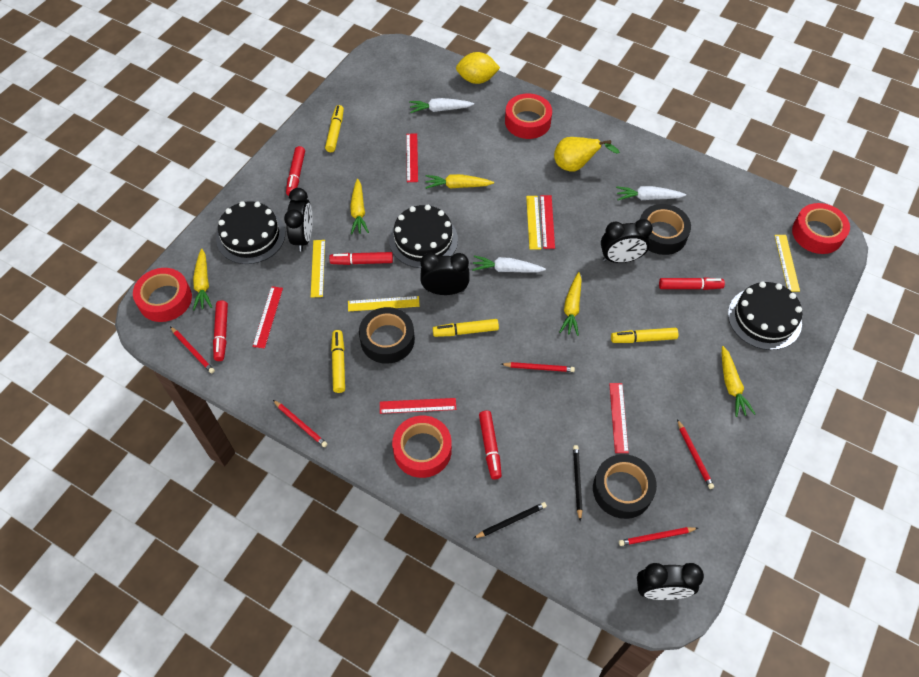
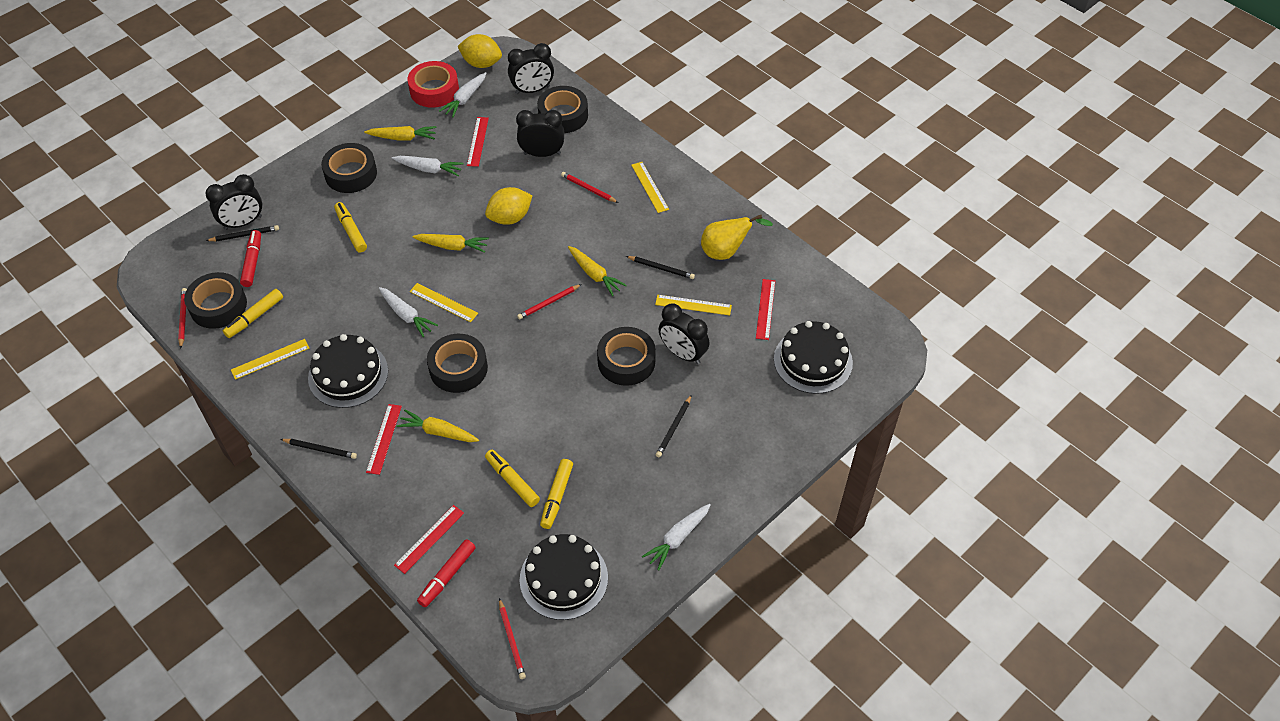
black pencil: 2 -> 4
black tape: 3 -> 5
red marker: 5 -> 2
red pencil: 5 -> 4
red ruler: 5 -> 4
red tape: 4 -> 1
white carrot: 3 -> 4
yellow carrot: 5 -> 4
yellow lemon: 1 -> 2

